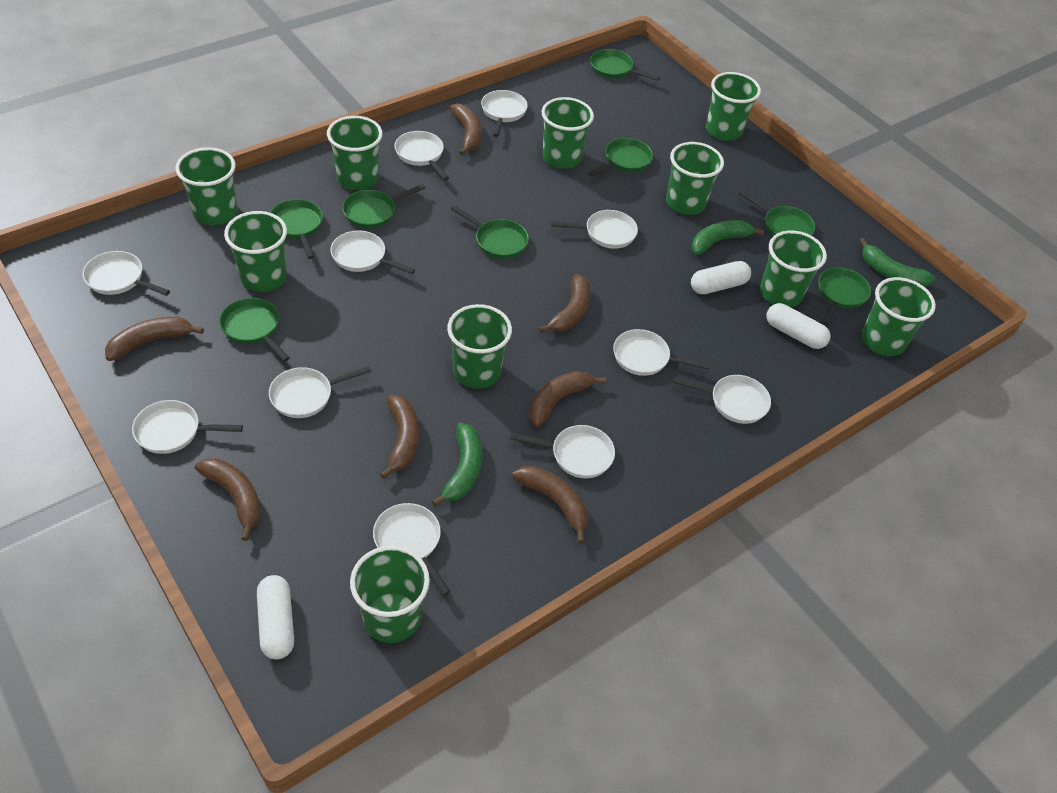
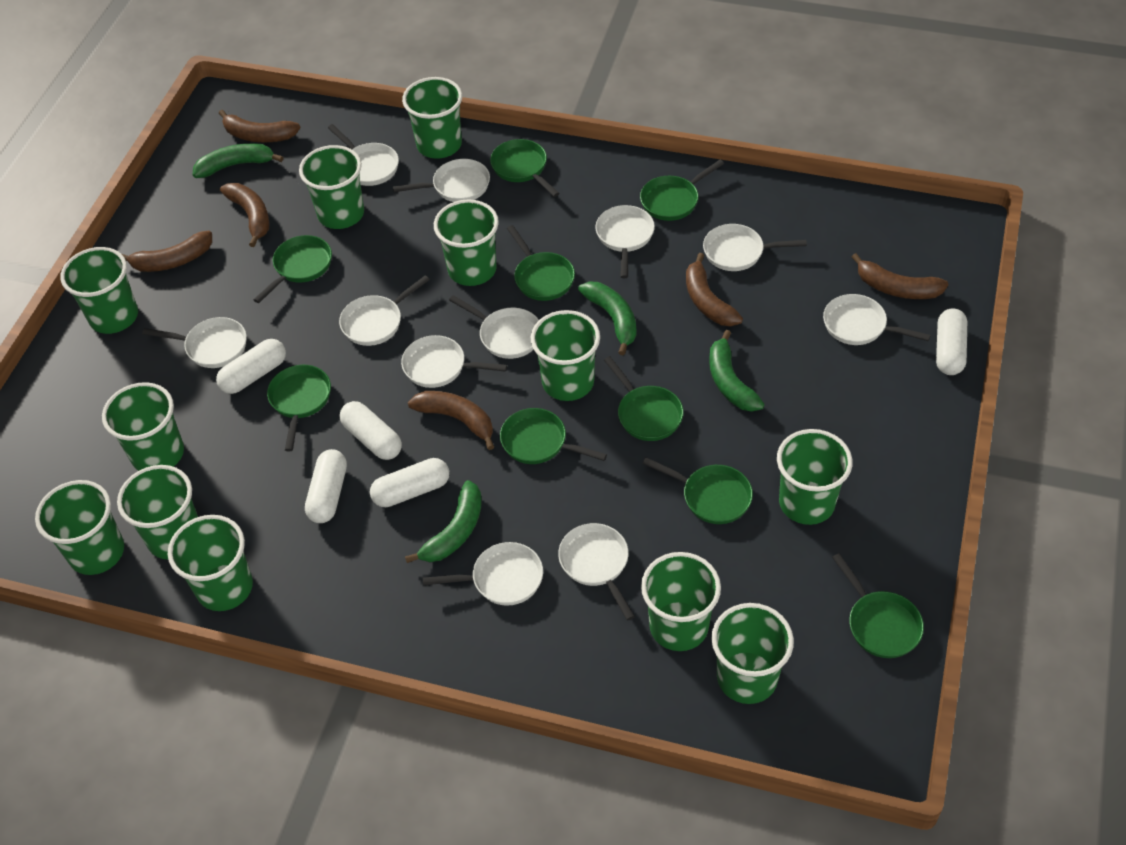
brown banana: 7 -> 6
green banana: 3 -> 4
green cup: 10 -> 12
green pan: 8 -> 9
white capsule: 3 -> 5

